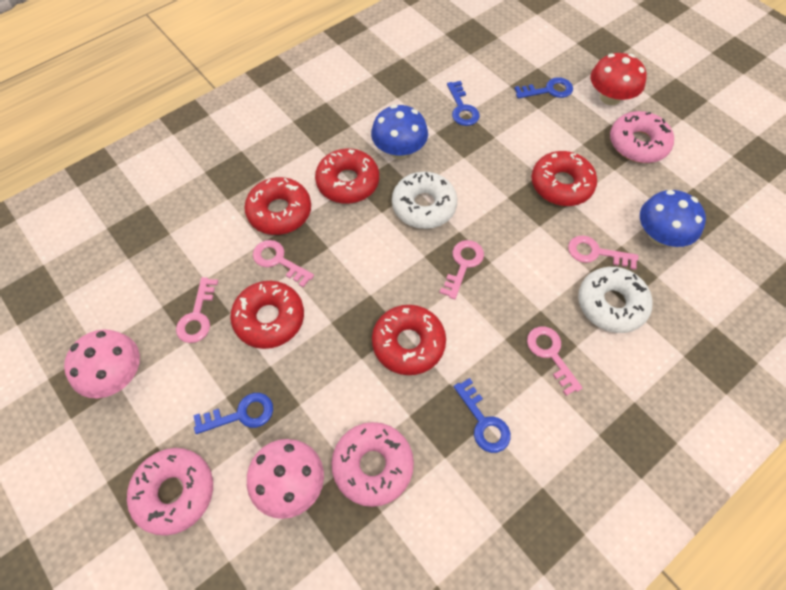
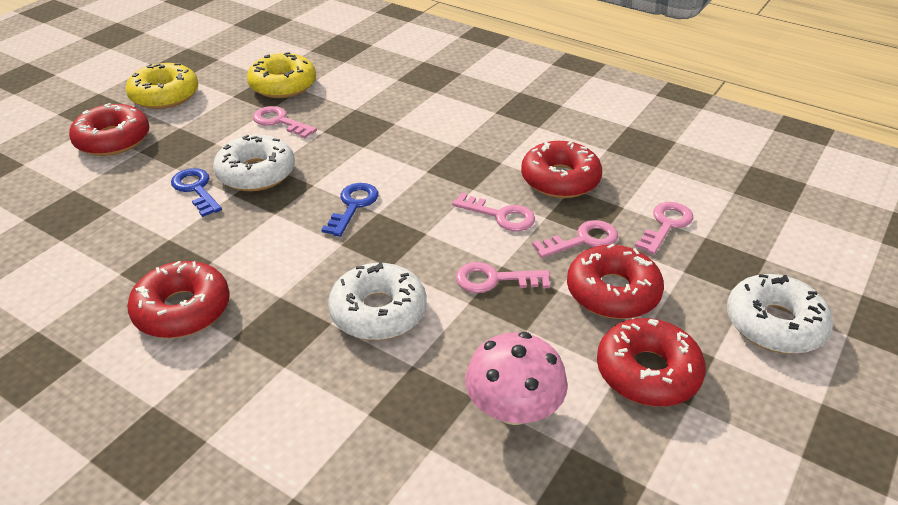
blue key: 4 -> 2
blue mushroom: 2 -> 0
pink donut: 3 -> 0
pink mushroom: 2 -> 1
red mushroom: 1 -> 0
white donut: 2 -> 3
yellow donut: 0 -> 2

